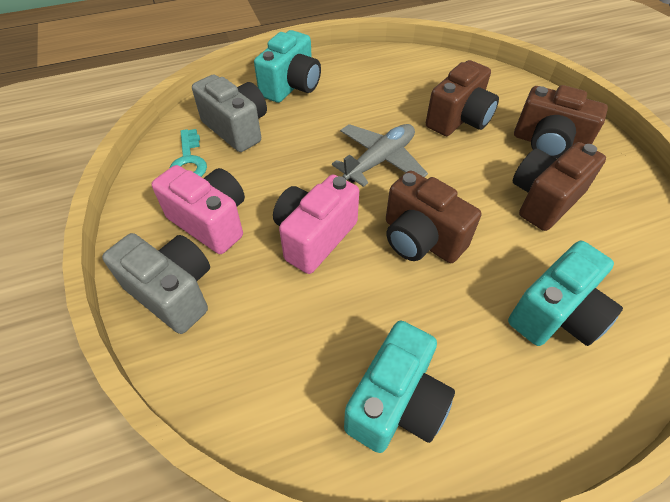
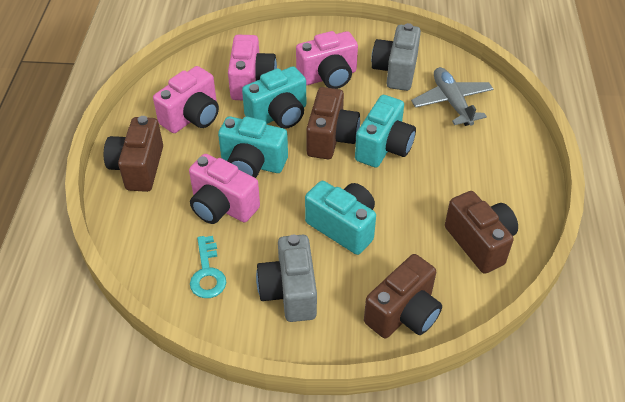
pink camera: 2 -> 4
turquoise camera: 3 -> 4

